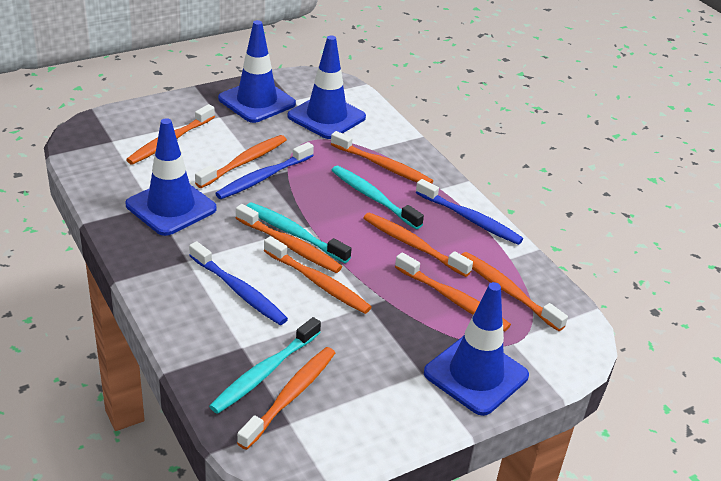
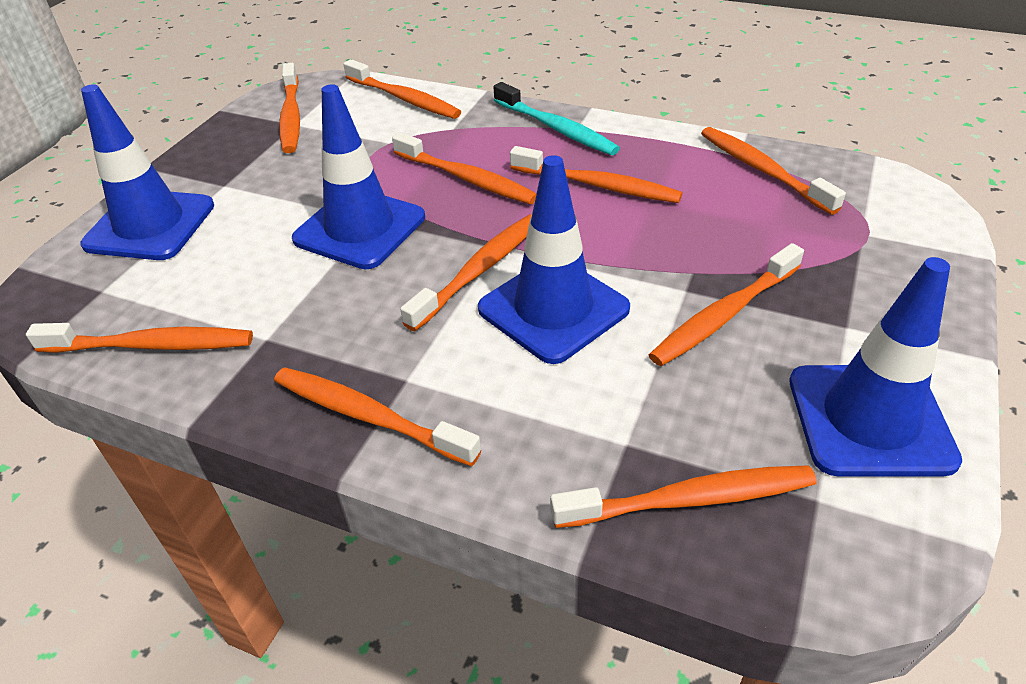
blue toothbrush: 3 -> 0
orange toothbrush: 9 -> 10
turquoise toothbrush: 3 -> 1

